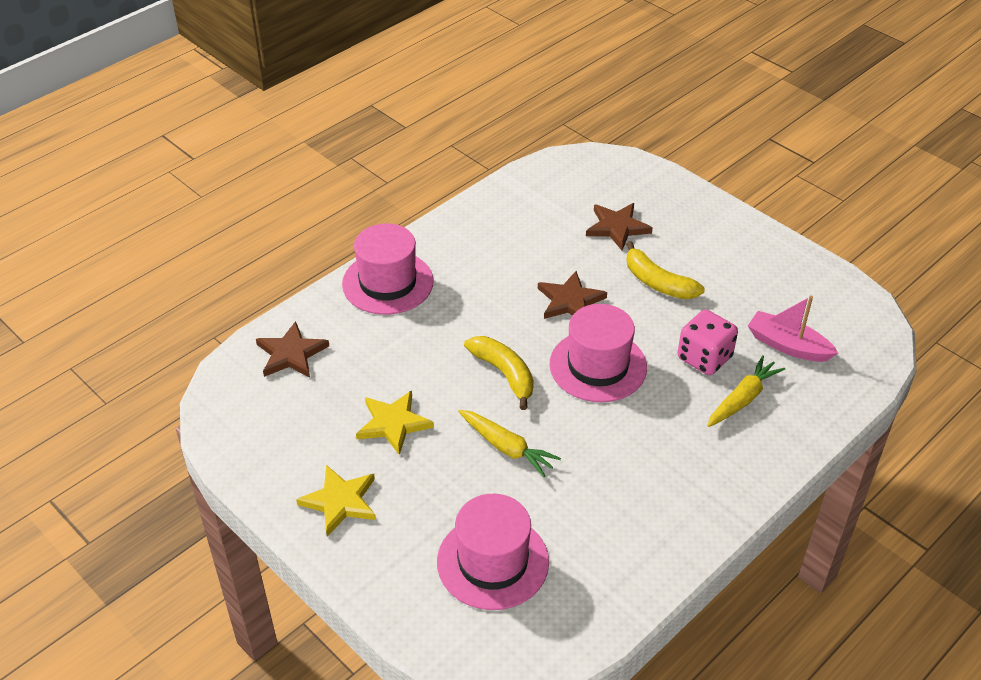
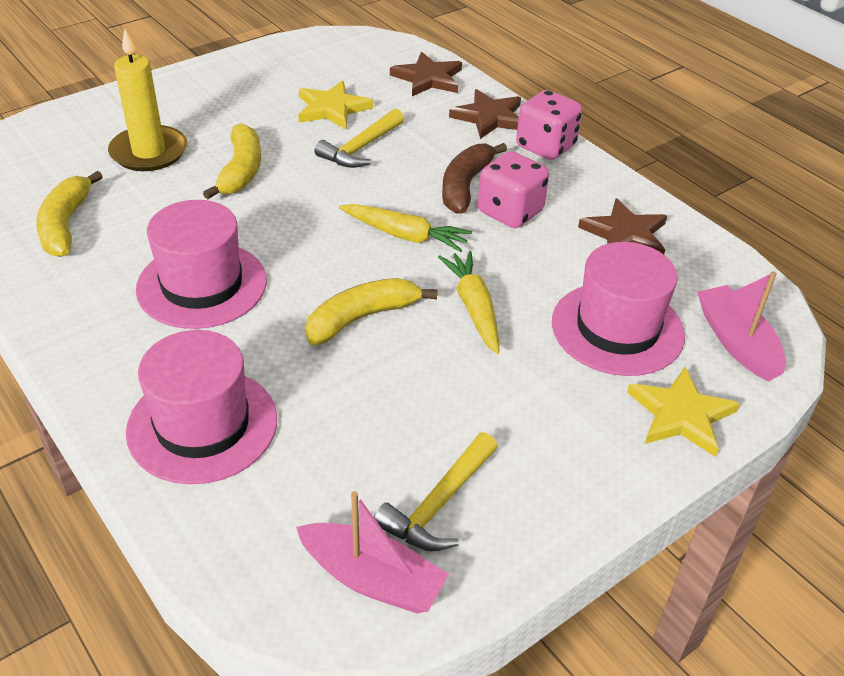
brown banana: 0 -> 1
pink boat: 1 -> 2
pink dice: 1 -> 2
yellow banana: 2 -> 3
yellow candle: 0 -> 1
yellow hammer: 0 -> 2

